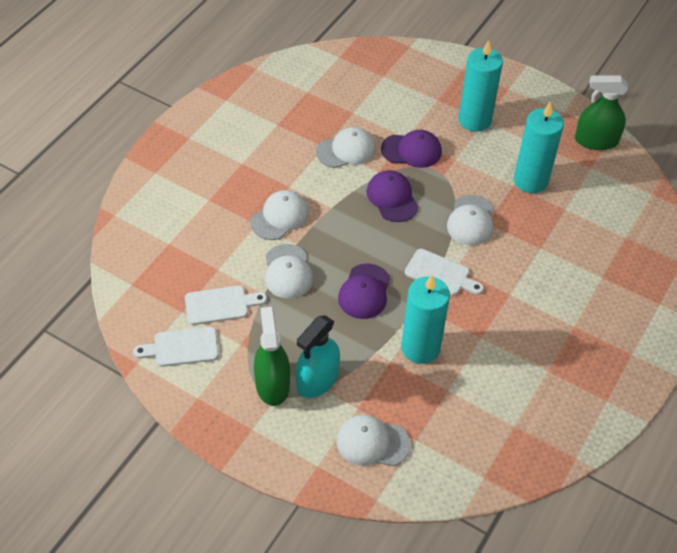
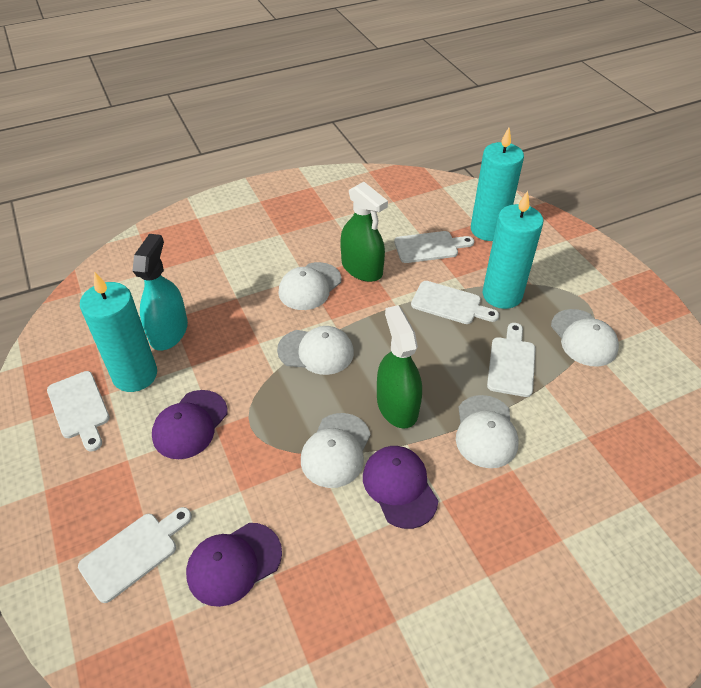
white cutting board: 3 -> 5

